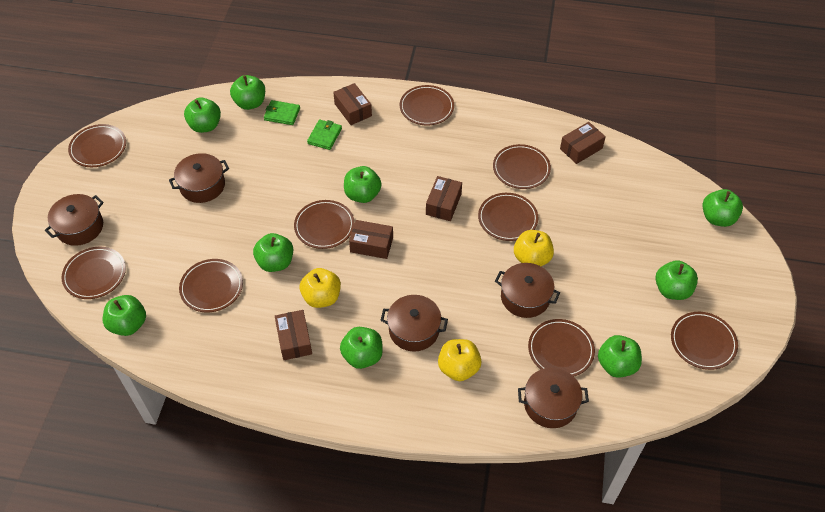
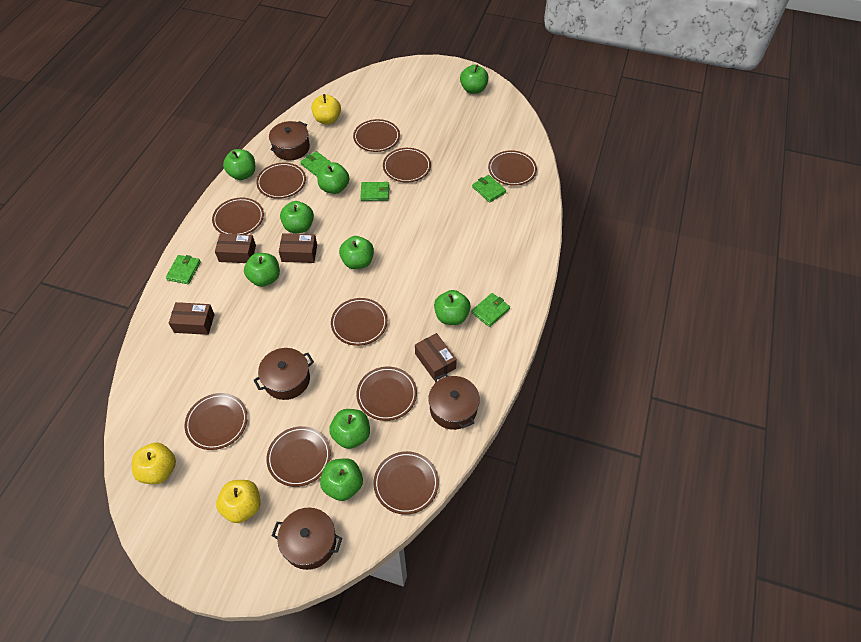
brown box: 5 -> 4
brown plate: 9 -> 10
brown pot: 5 -> 4
green wallet: 2 -> 5

